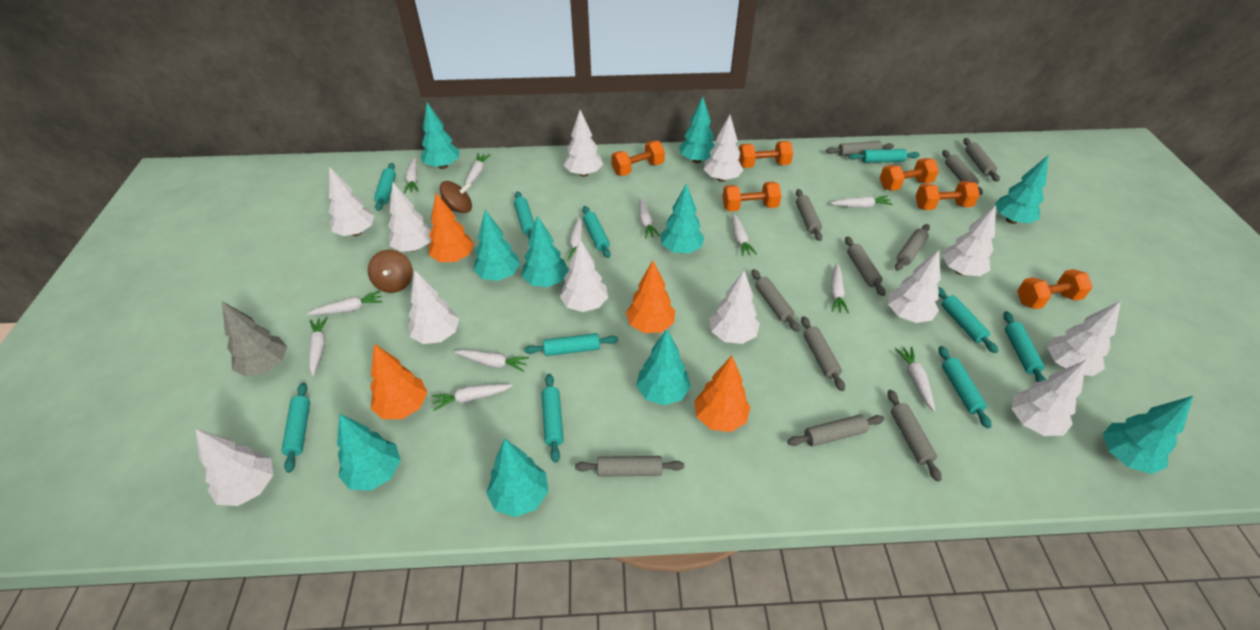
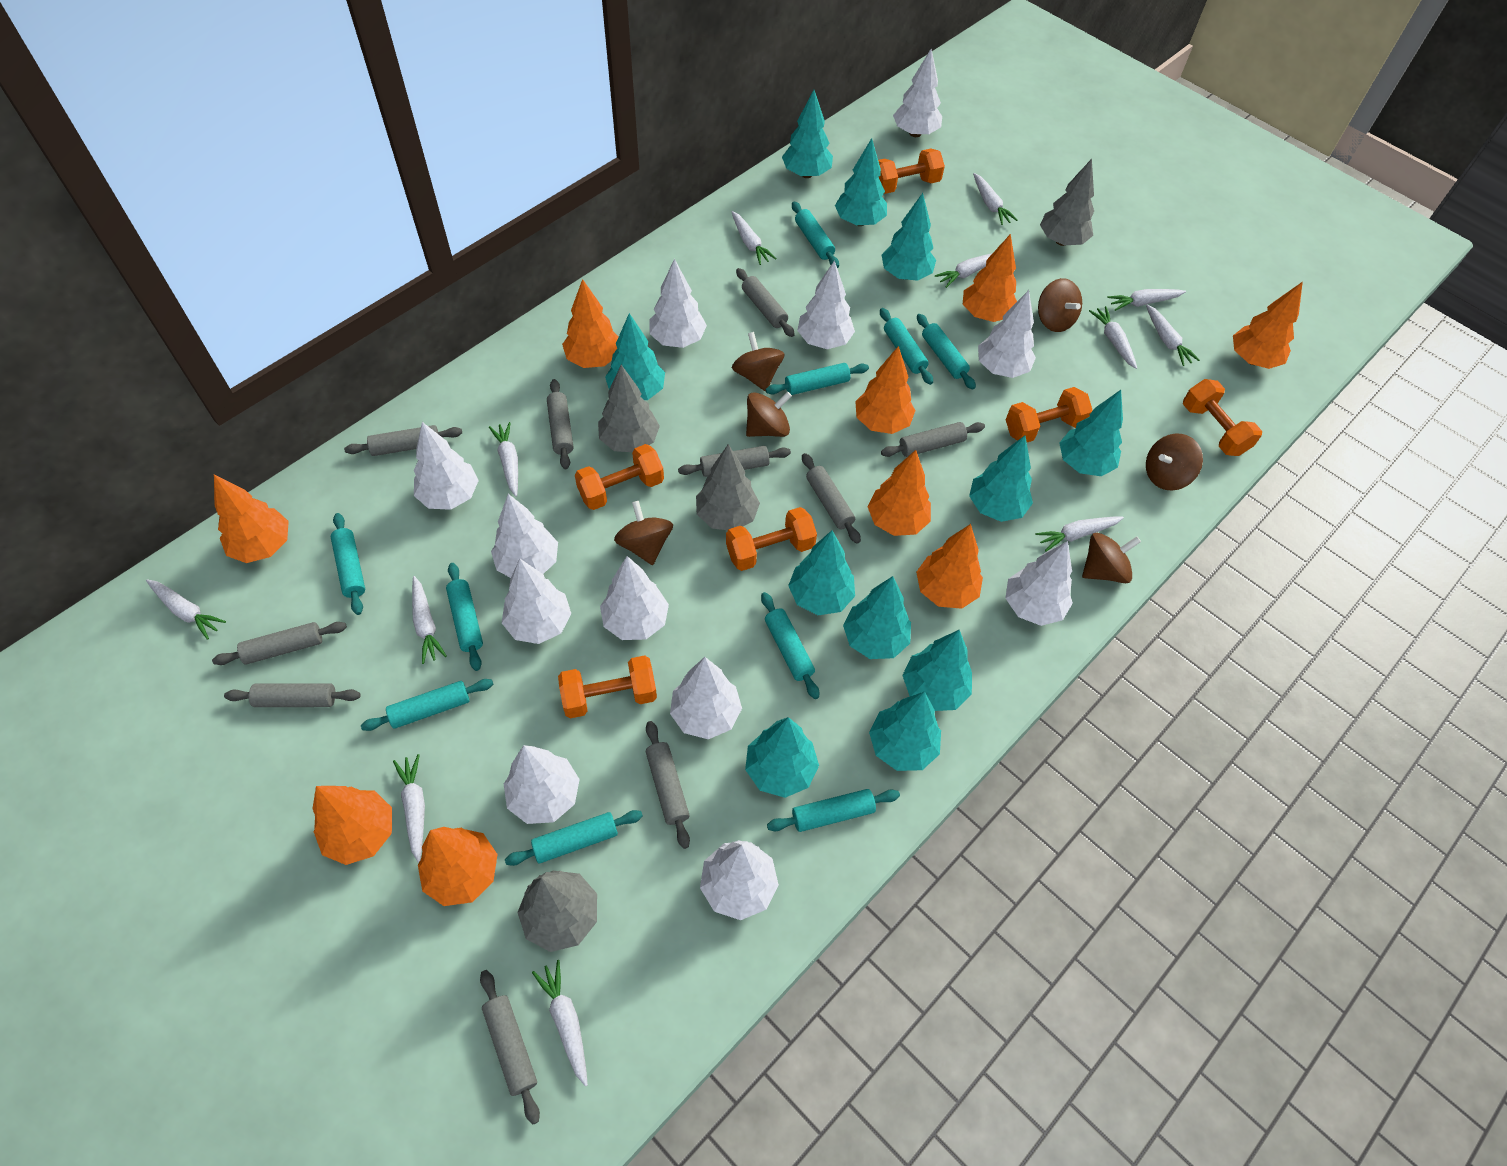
brown spinning top: 2 -> 6
grey rolling pin: 11 -> 10
grey tree: 1 -> 4
orange tree: 4 -> 9
turquoise tree: 10 -> 11

